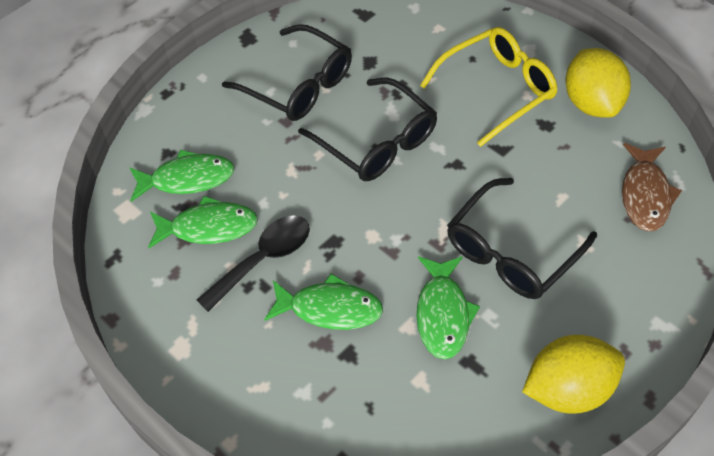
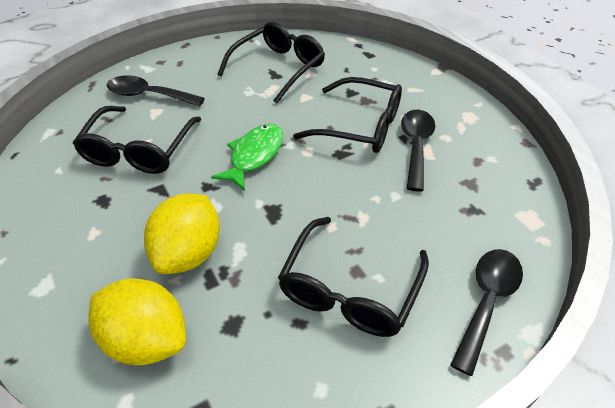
black glasses: 3 -> 4
black spoon: 1 -> 3
brown fish: 1 -> 0
green fish: 4 -> 1
yellow glasses: 1 -> 0

